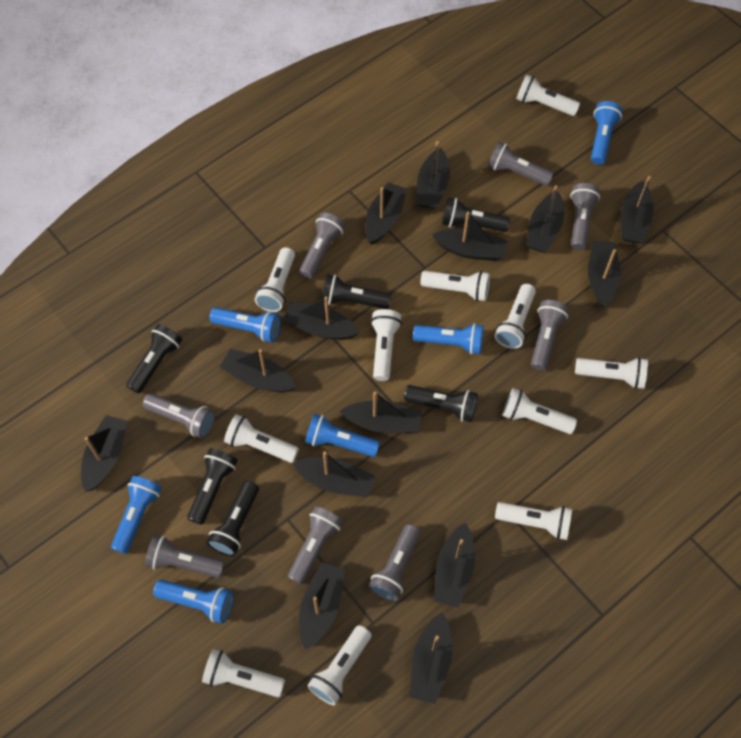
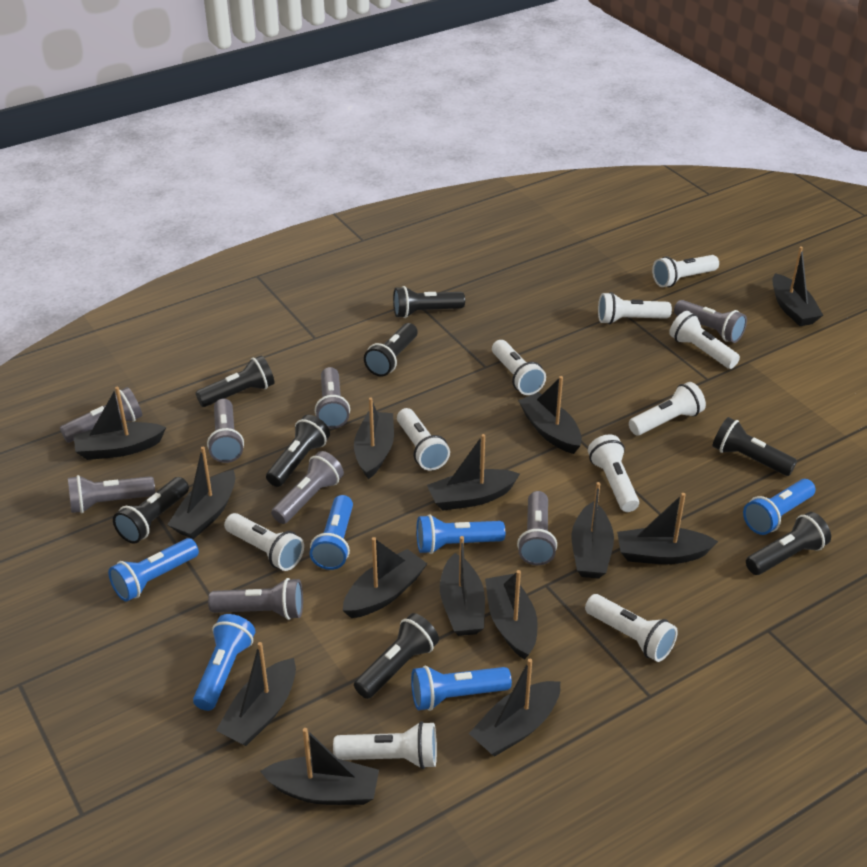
black flashlight: 6 -> 8
white flashlight: 11 -> 10

